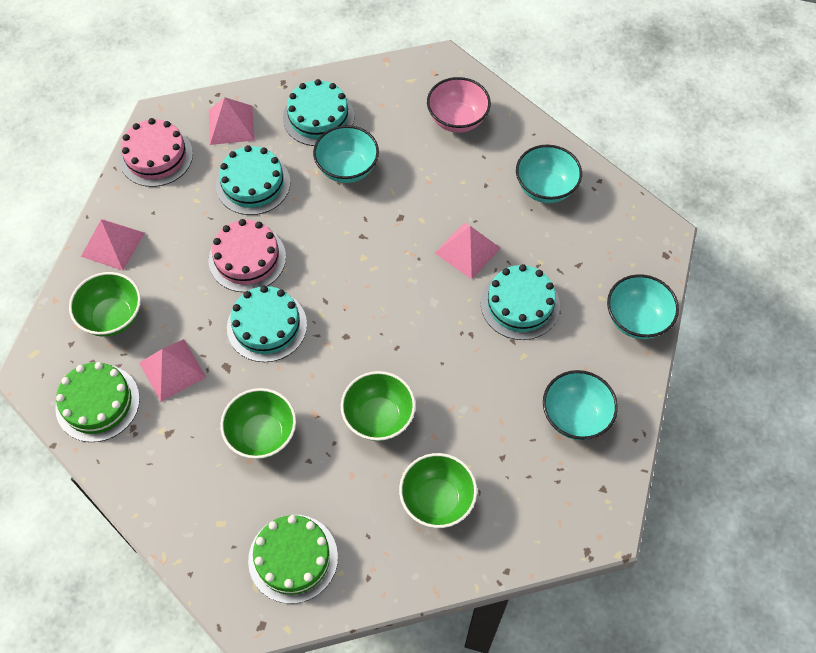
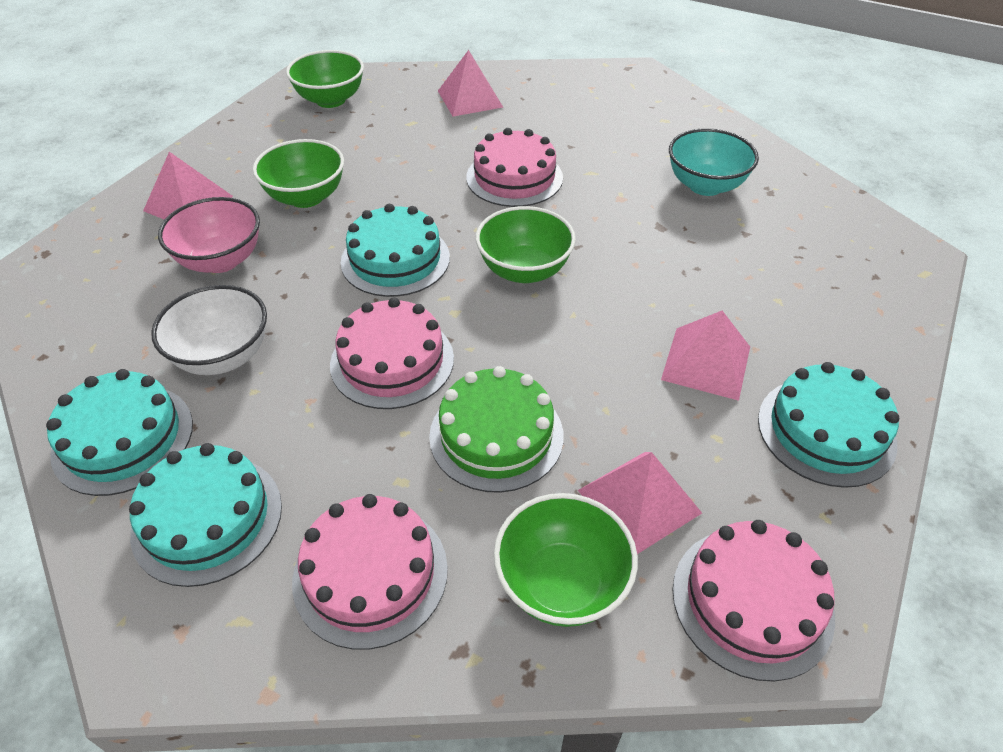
green cake: 2 -> 1
pink cake: 2 -> 4
turquoise bowl: 4 -> 1
white bowl: 0 -> 1

